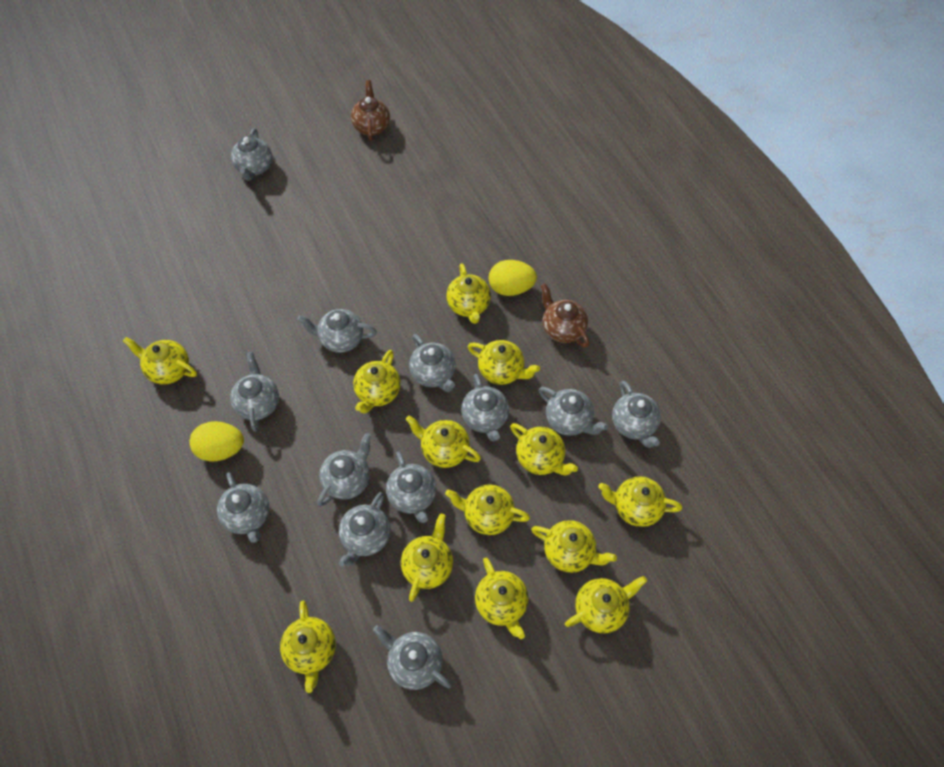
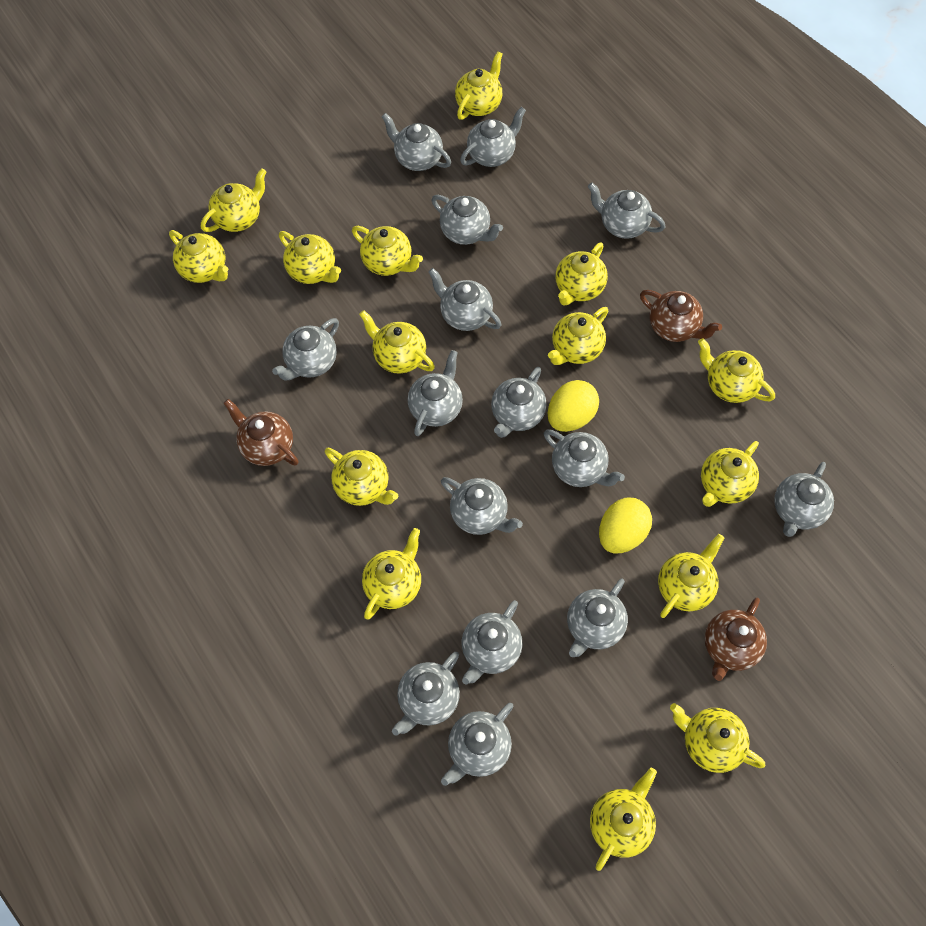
brown teapot: 2 -> 3
grey teapot: 12 -> 15
yellow teapot: 13 -> 15

